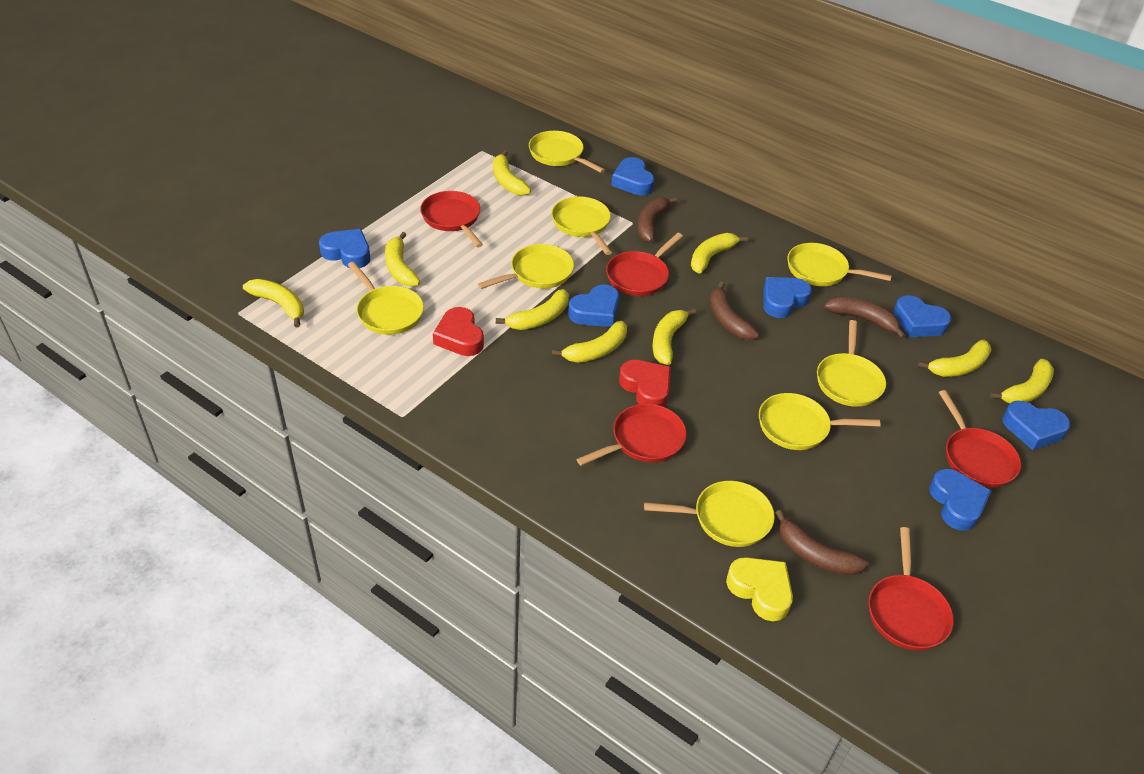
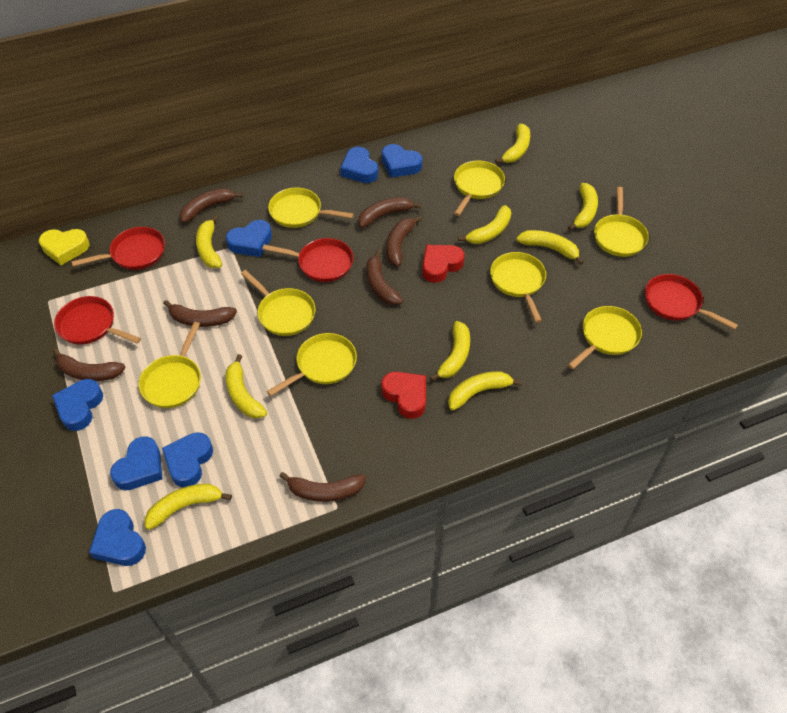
brown banana: 4 -> 7
red pan: 5 -> 4

